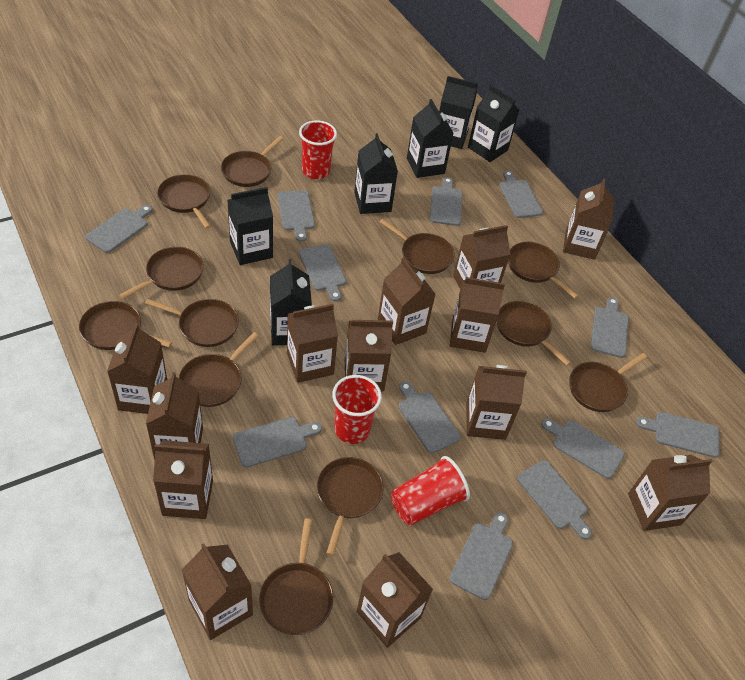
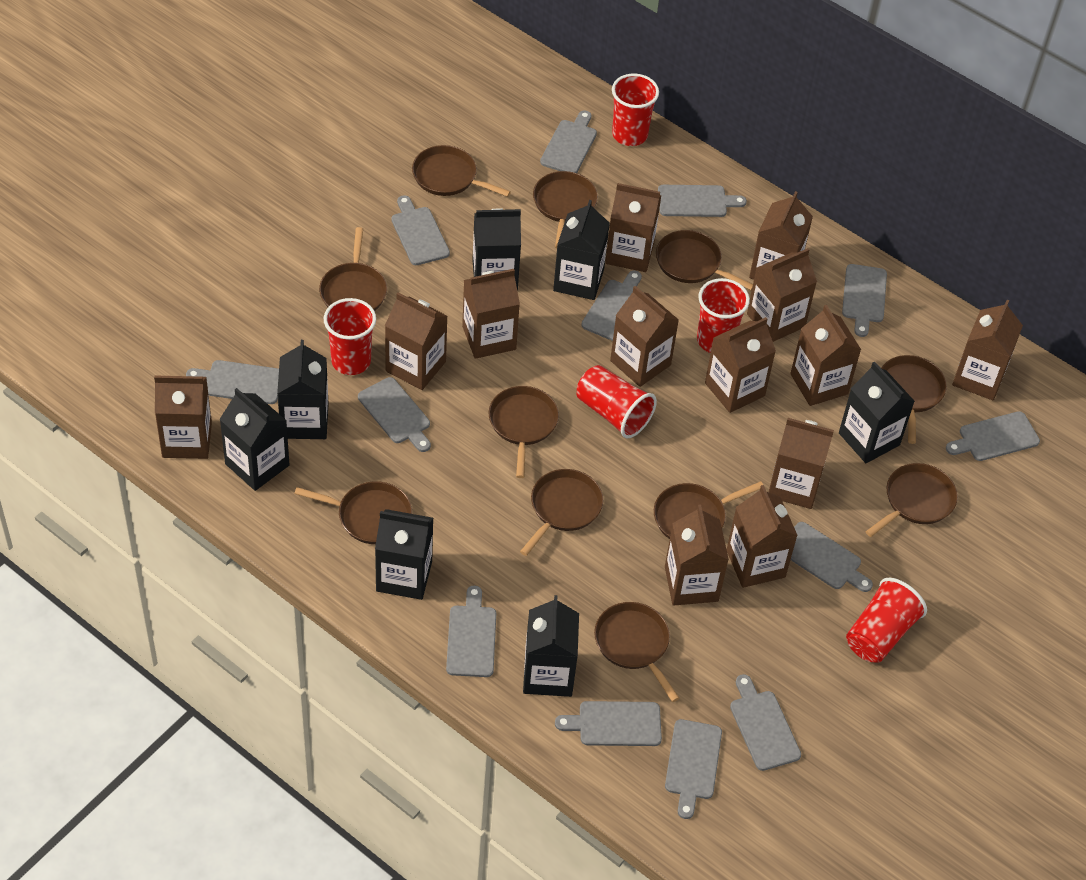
black carton: 6 -> 7
brown pan: 12 -> 11
grey cutting board: 12 -> 13
red cup: 3 -> 5

